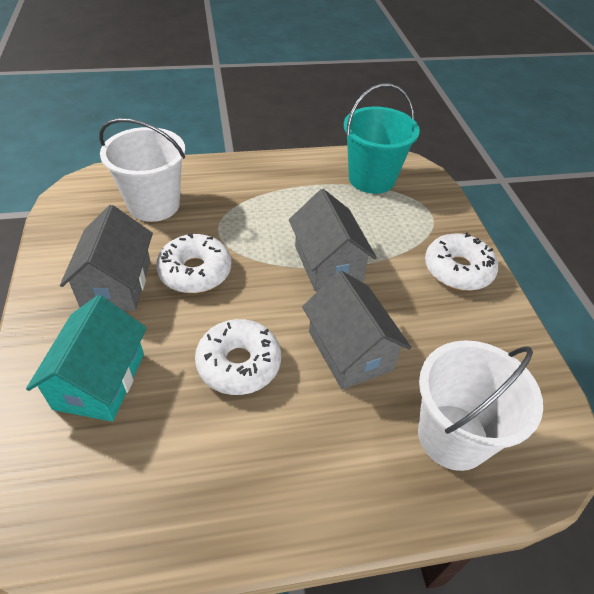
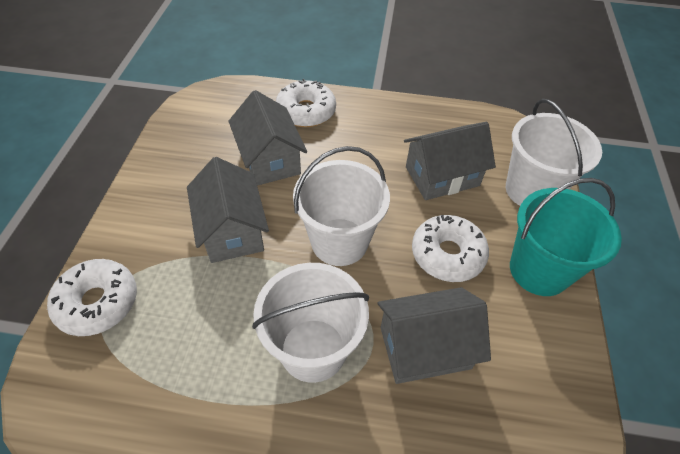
grey house: 3 -> 4
turquoise house: 1 -> 0
white bucket: 2 -> 3

